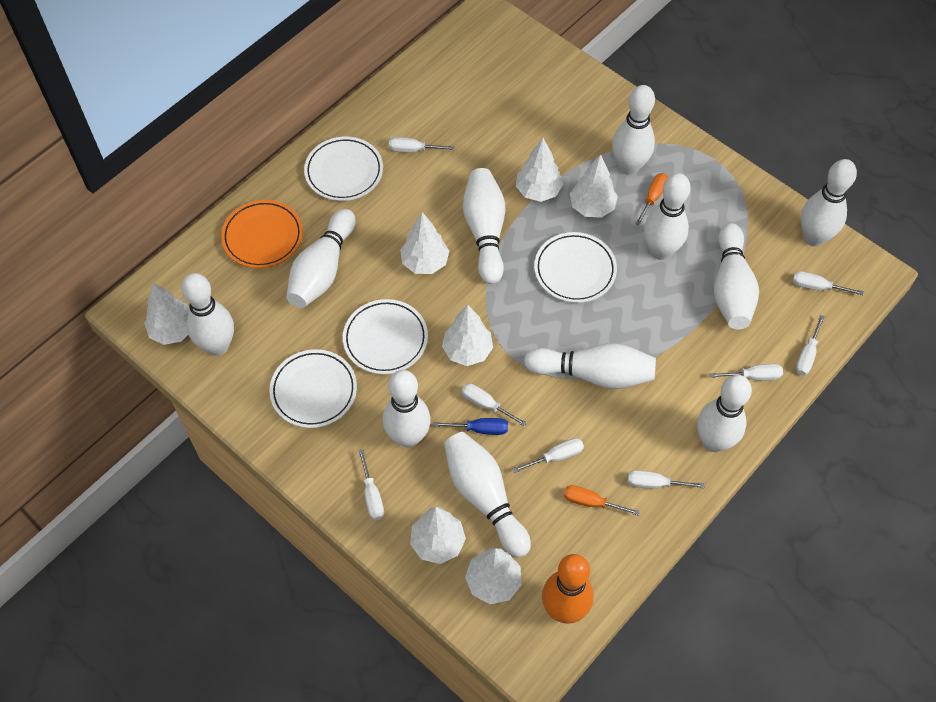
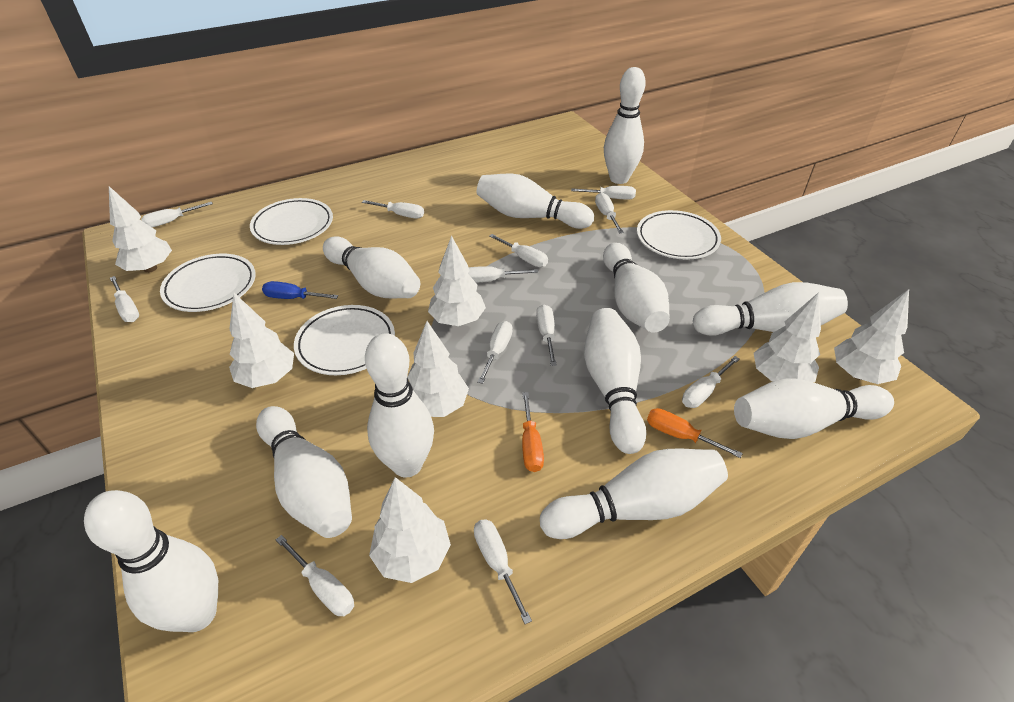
orange bowling pin: 1 -> 0
orange plate: 1 -> 0
white screwdriver: 8 -> 12

